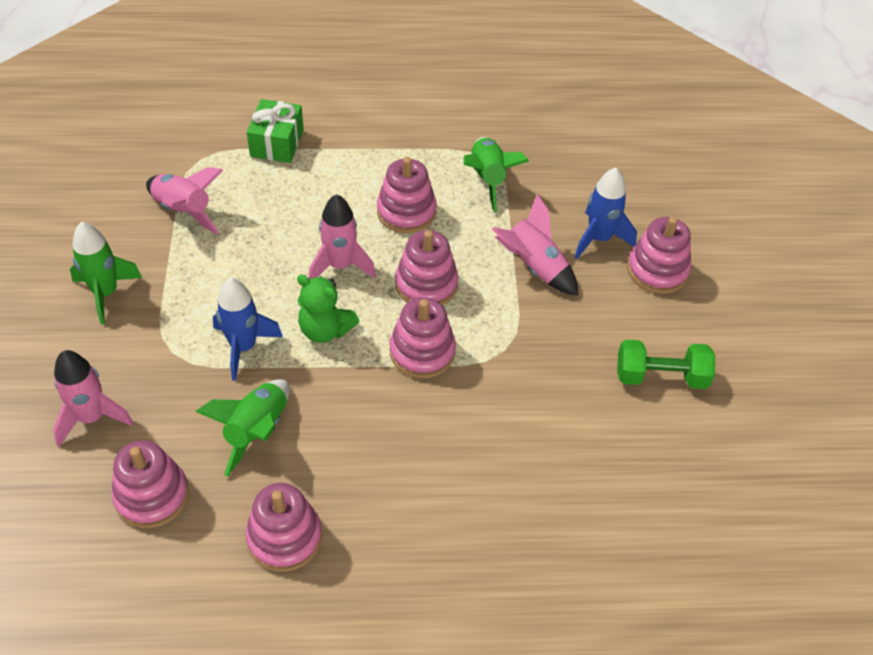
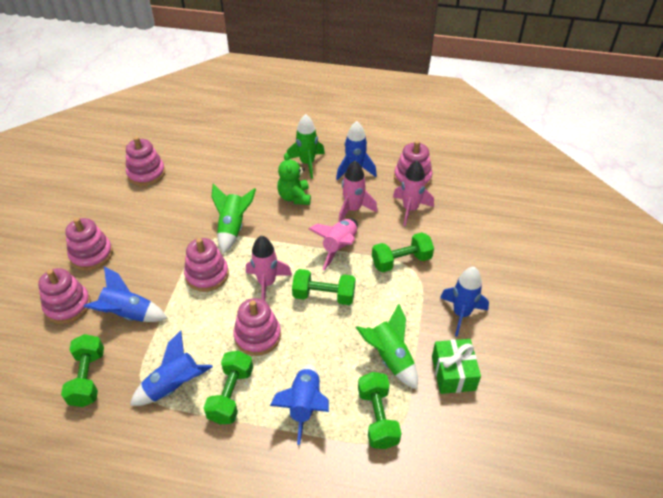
blue rocket: 2 -> 5
green dumbbell: 1 -> 5

